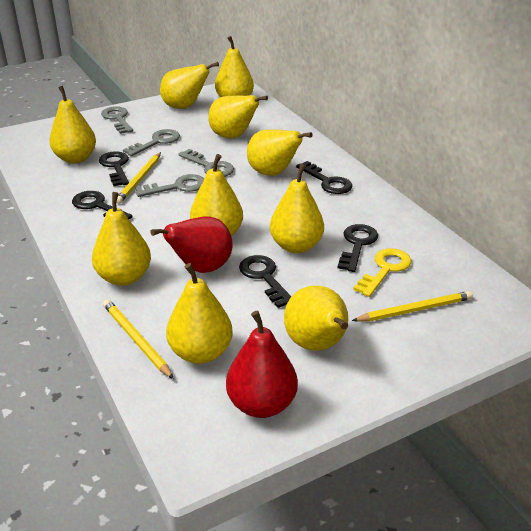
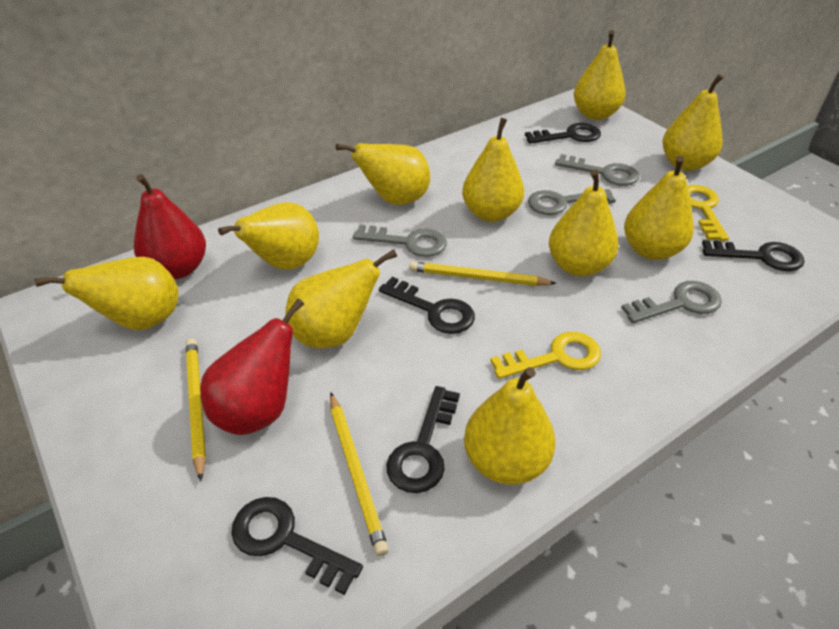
yellow key: 1 -> 2

